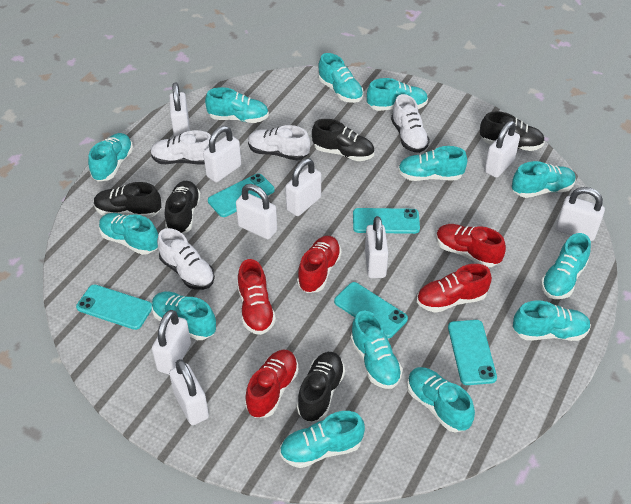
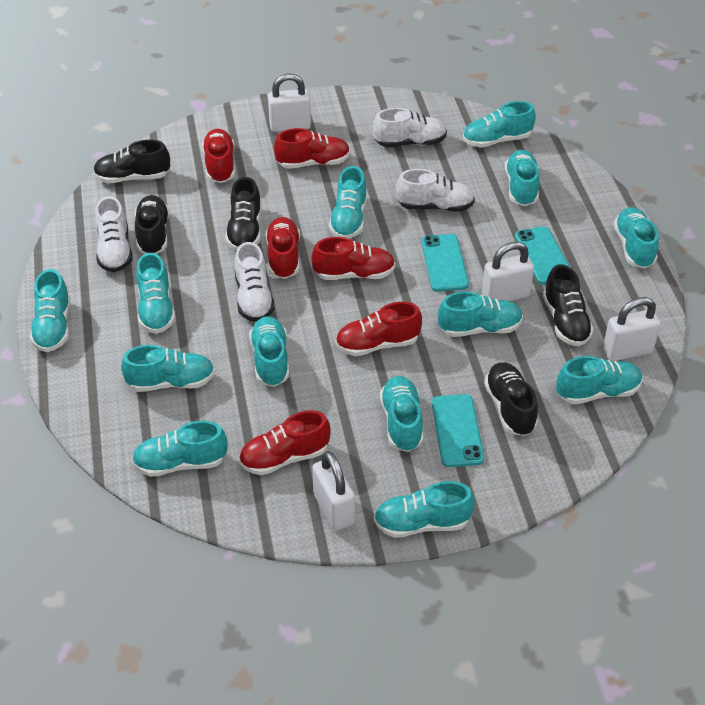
red shoe: 5 -> 6
turquoise phone: 5 -> 3
white padlock: 9 -> 4

